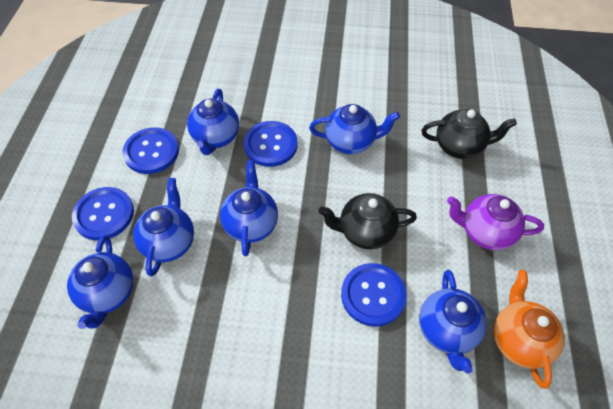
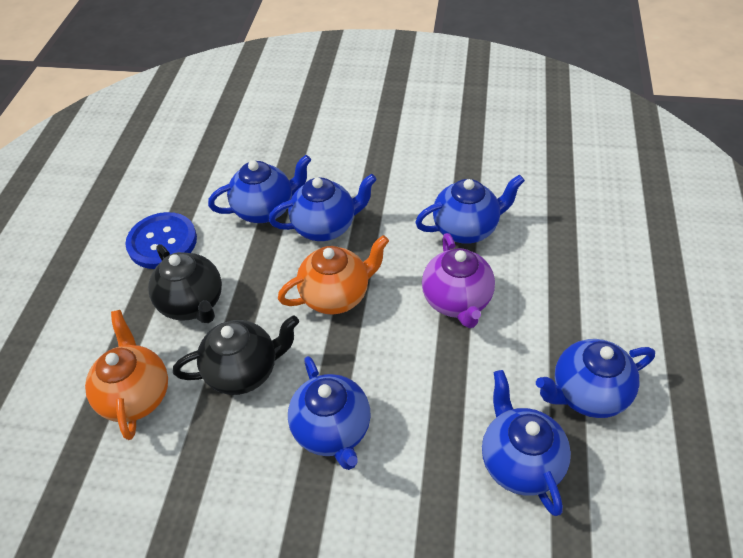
blue button: 4 -> 1
orange teapot: 1 -> 2

